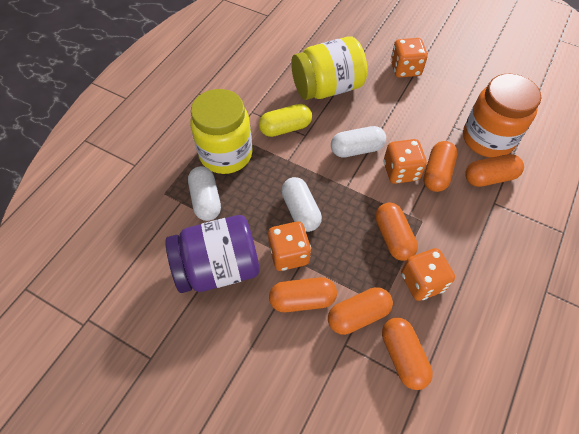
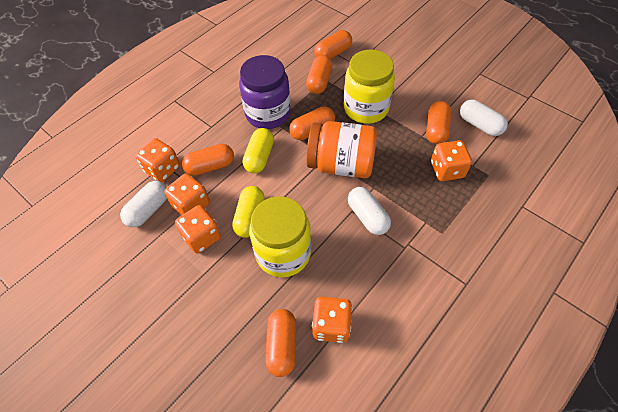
orange dice: 4 -> 5
yellow capsule: 1 -> 2

